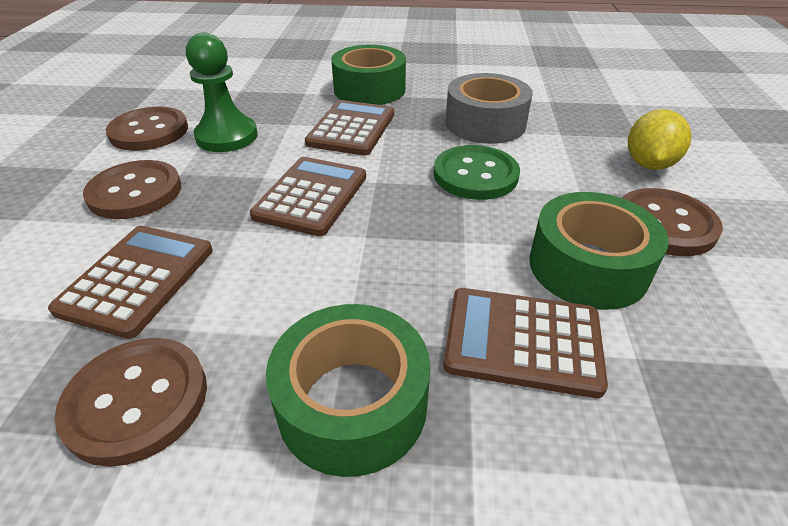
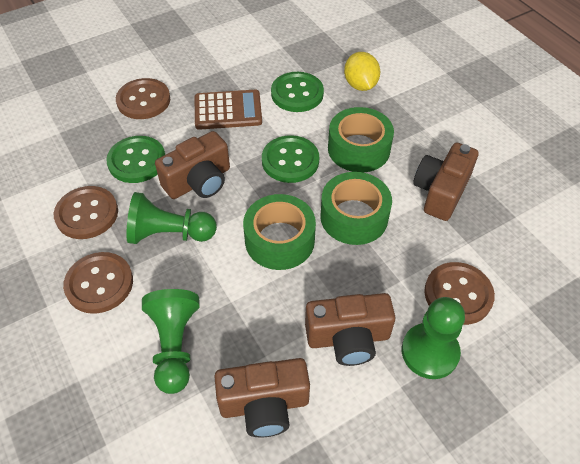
brown calculator: 4 -> 1
brown camera: 0 -> 4
green button: 1 -> 3
green pawn: 1 -> 3
grey tape: 1 -> 0

